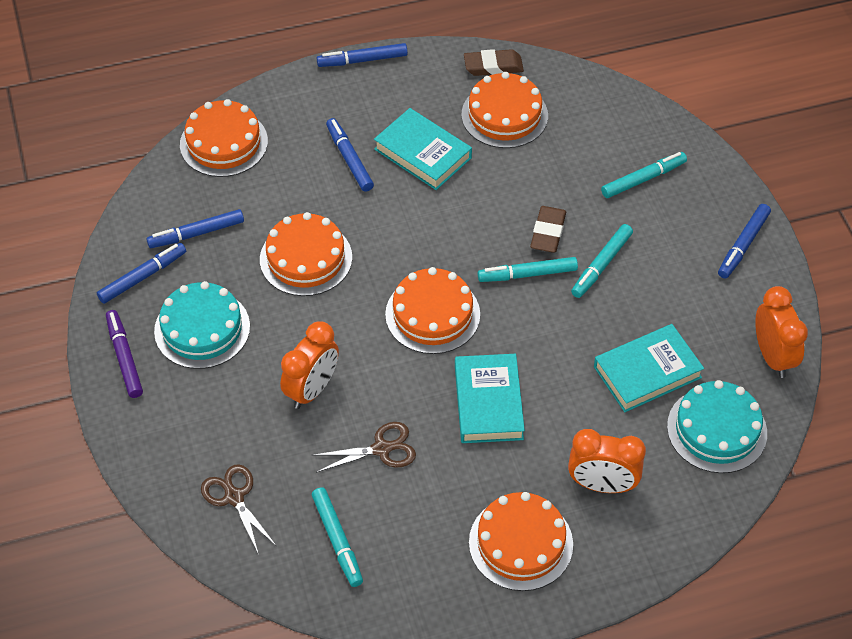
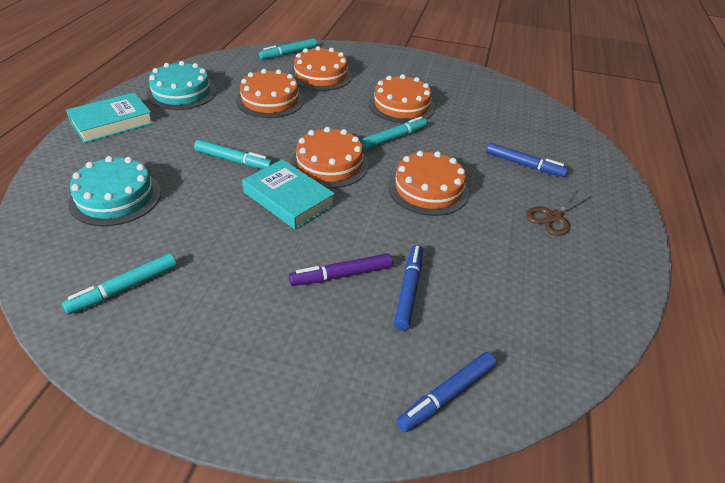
blue marker: 5 -> 3
brown eraser: 2 -> 0
brown scissors: 2 -> 1
orange clock: 3 -> 0
turquoise book: 3 -> 2

